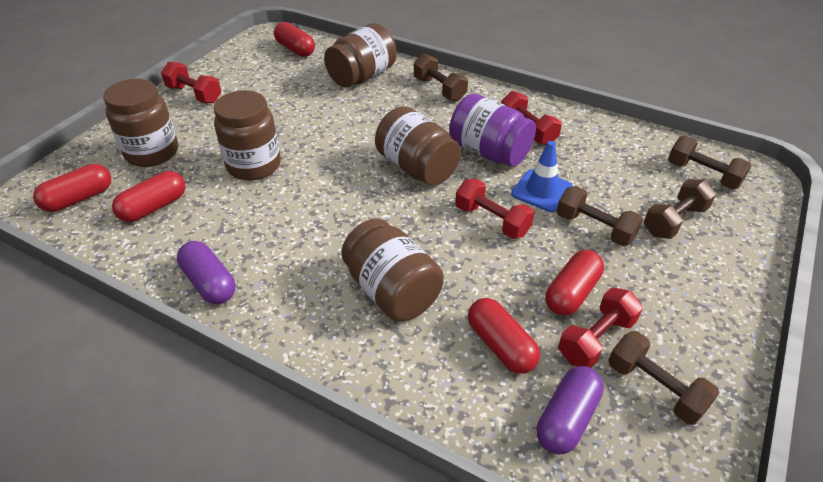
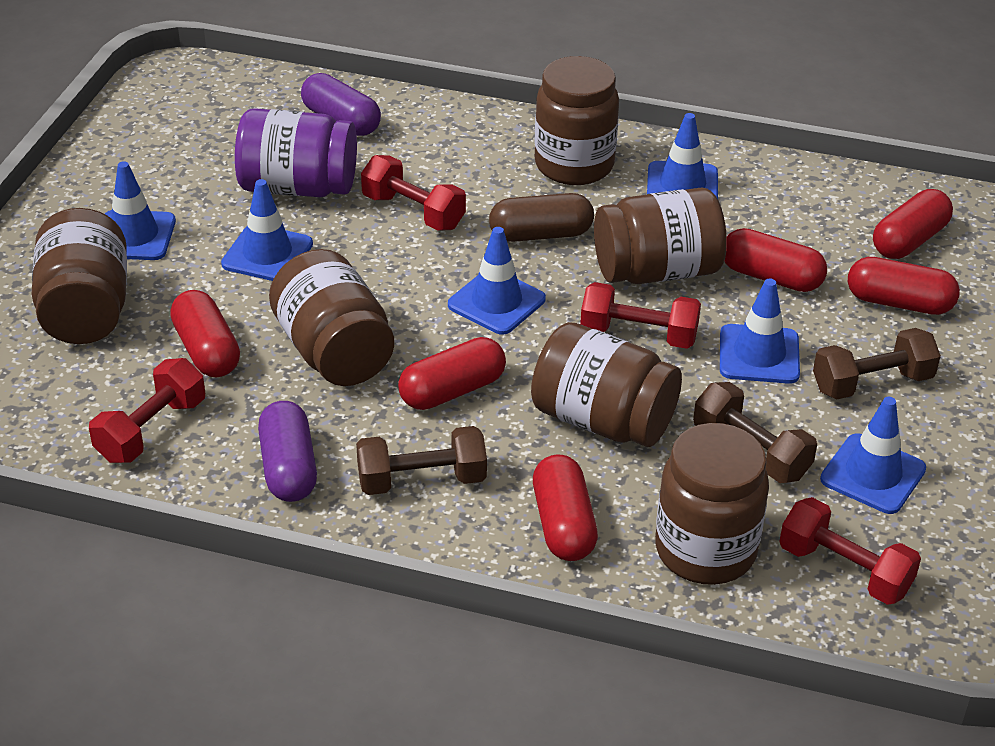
blue traffic cone: 1 -> 6
brown capsule: 0 -> 1
brown dumbbell: 5 -> 3
brown jar: 5 -> 6
red capsule: 5 -> 6

